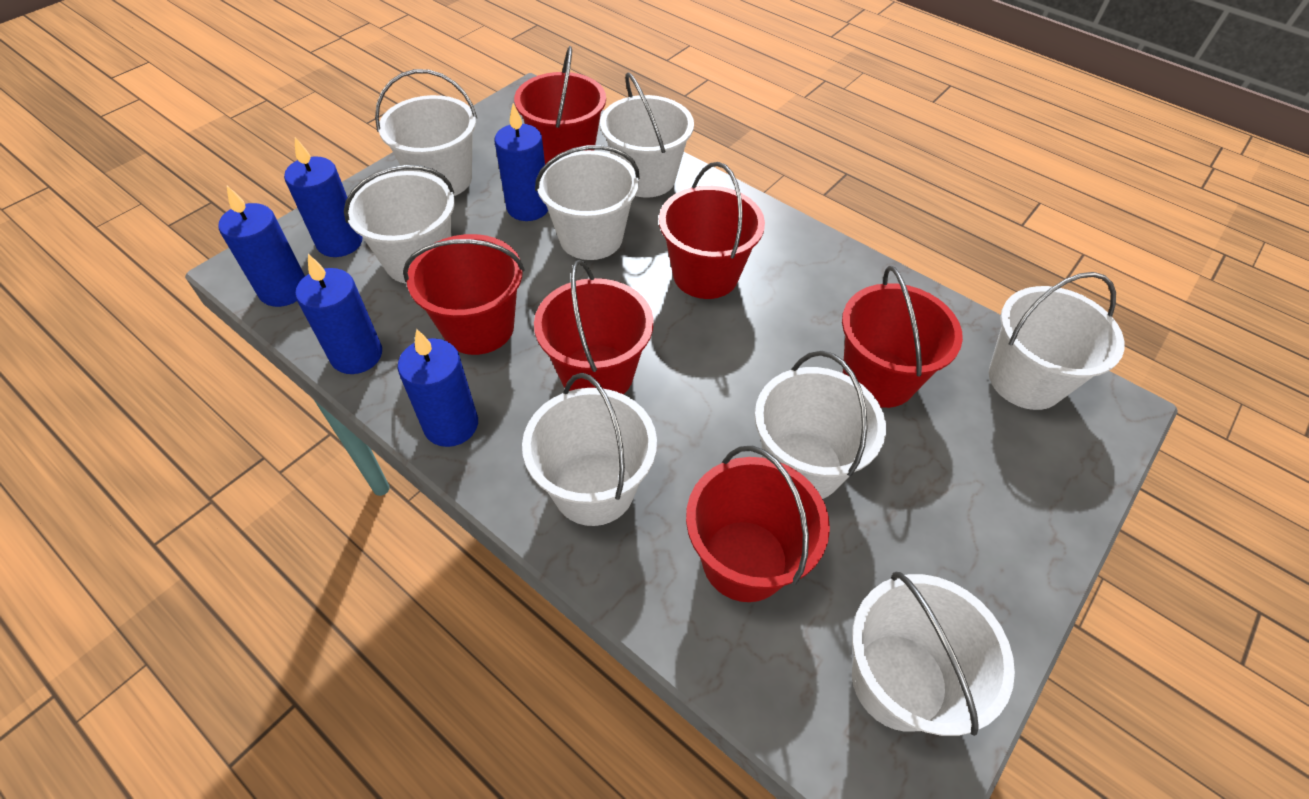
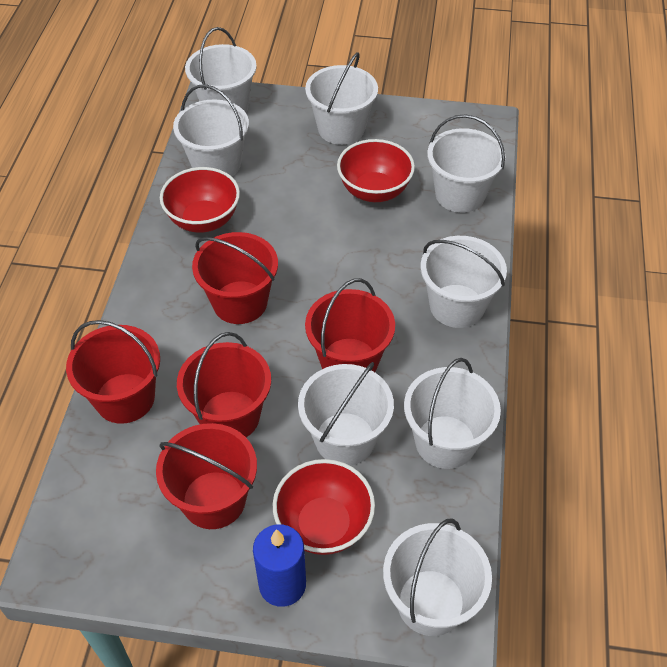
blue candle: 5 -> 1
red bowl: 0 -> 3
red bucket: 6 -> 5

